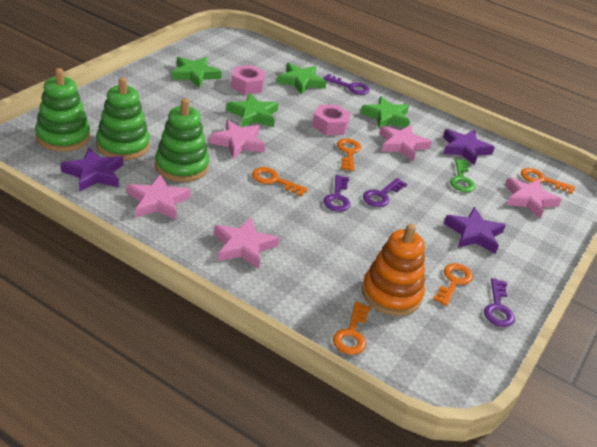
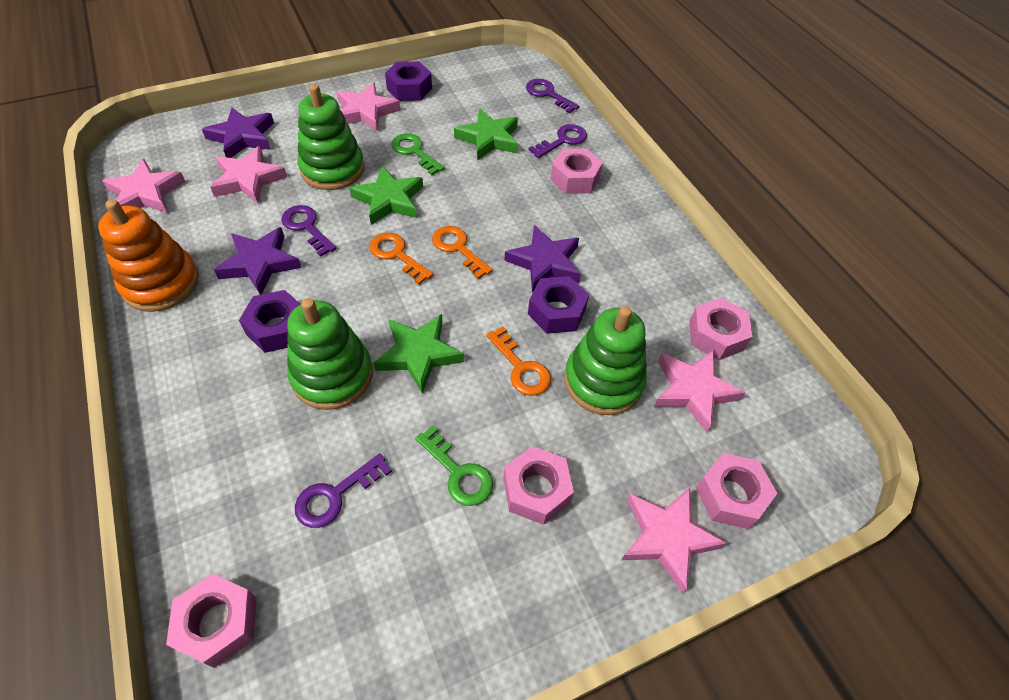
green key: 1 -> 2
green star: 4 -> 3
orange key: 5 -> 3
pink nut: 2 -> 5
purple nut: 0 -> 3

